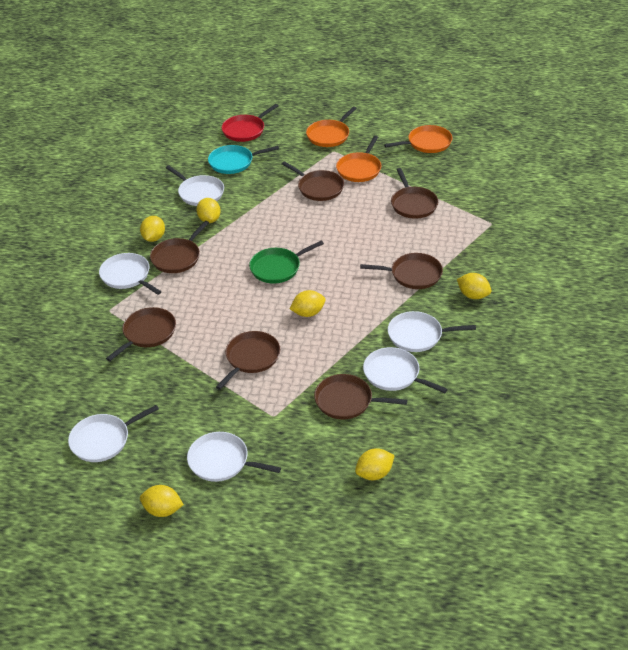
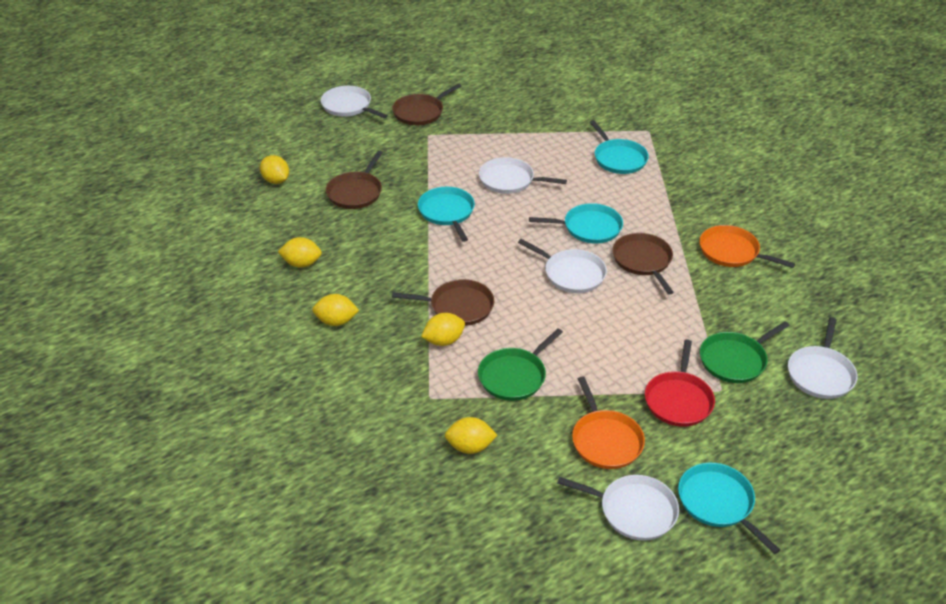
brown pan: 7 -> 4
green pan: 1 -> 2
orange pan: 3 -> 2
turquoise pan: 1 -> 4
white pan: 6 -> 5
yellow lemon: 6 -> 5

